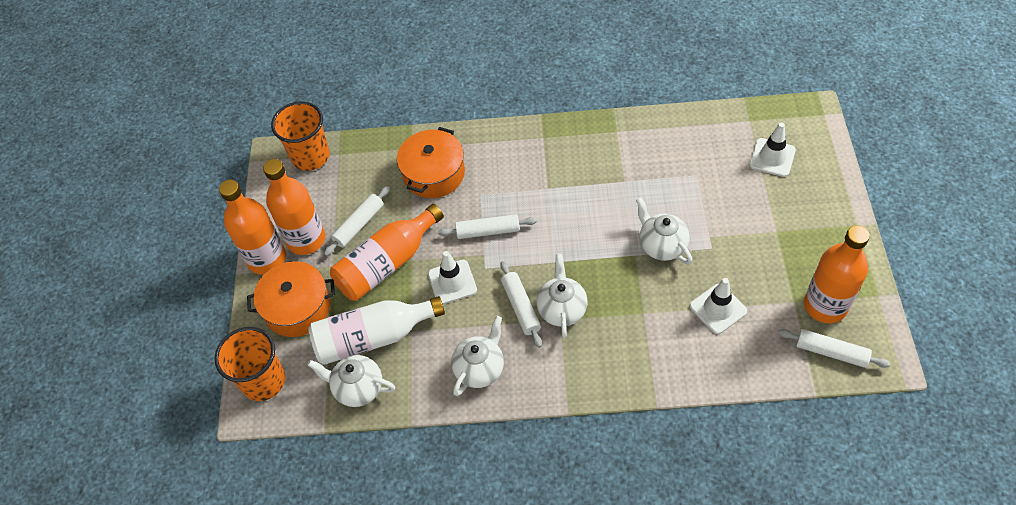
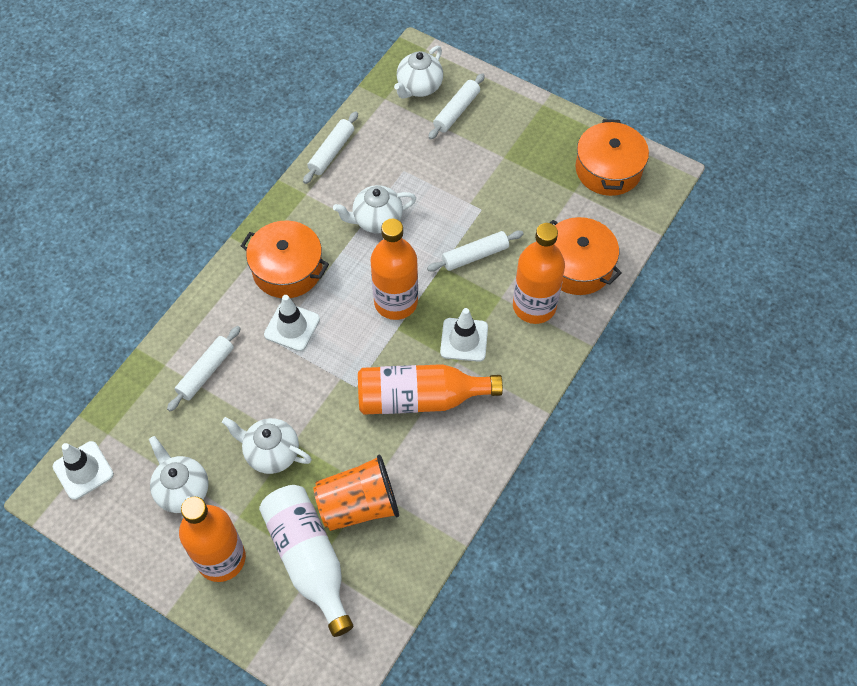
orange cup: 2 -> 1
orange pot: 2 -> 3

